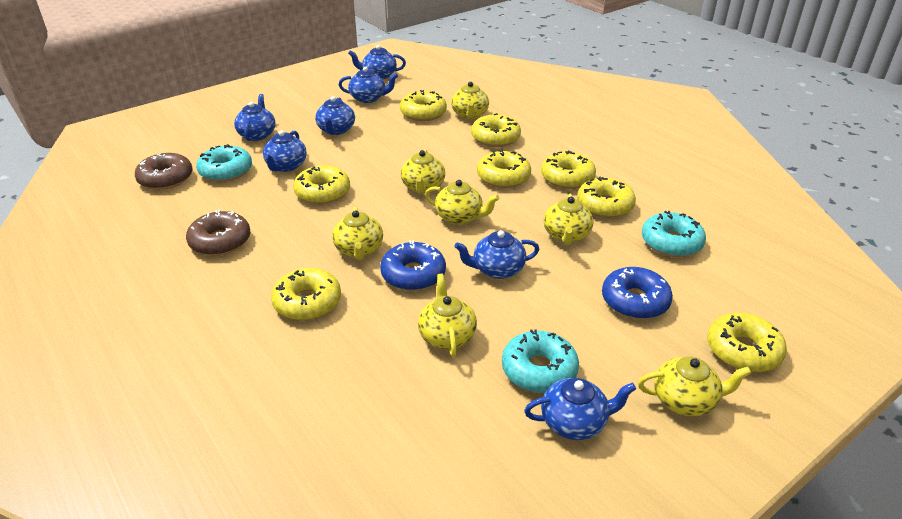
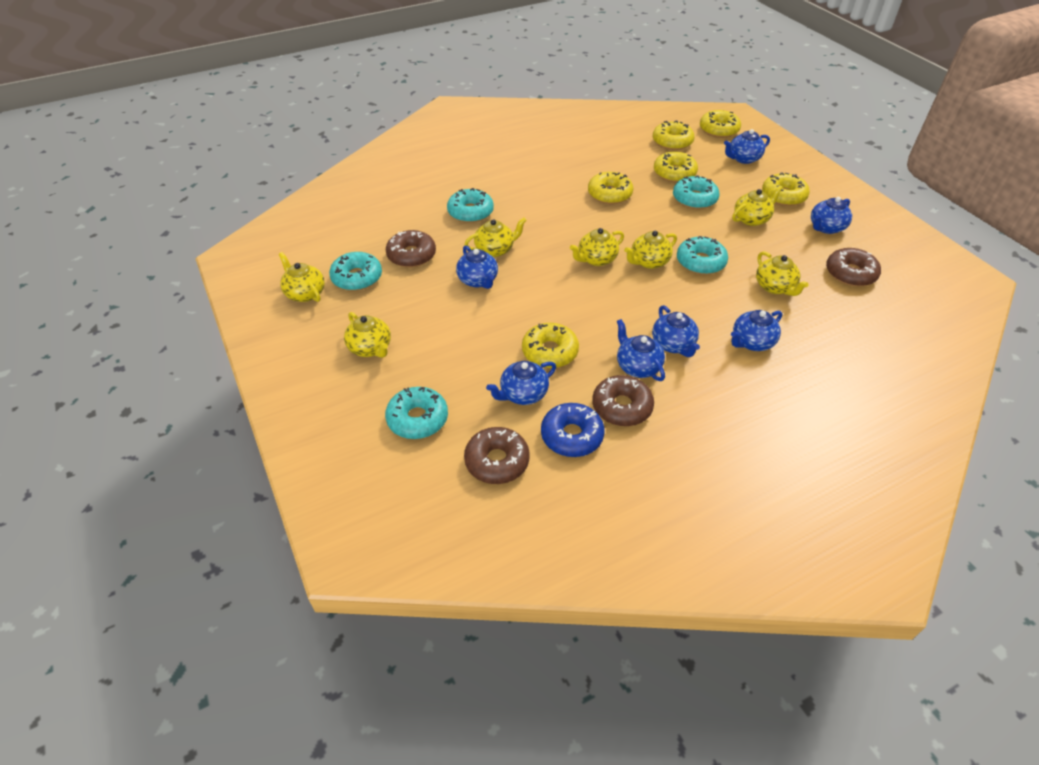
blue donut: 2 -> 1
brown donut: 2 -> 4
turquoise donut: 3 -> 5
yellow donut: 8 -> 6

